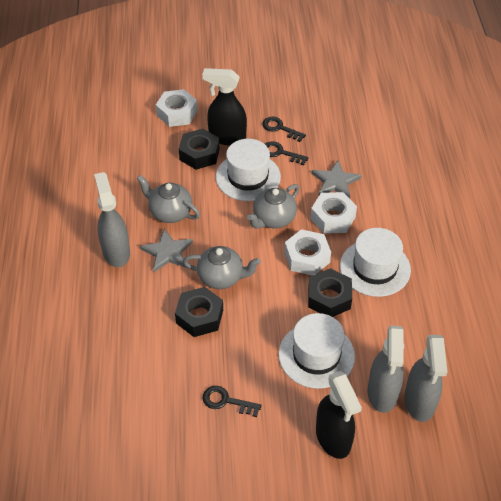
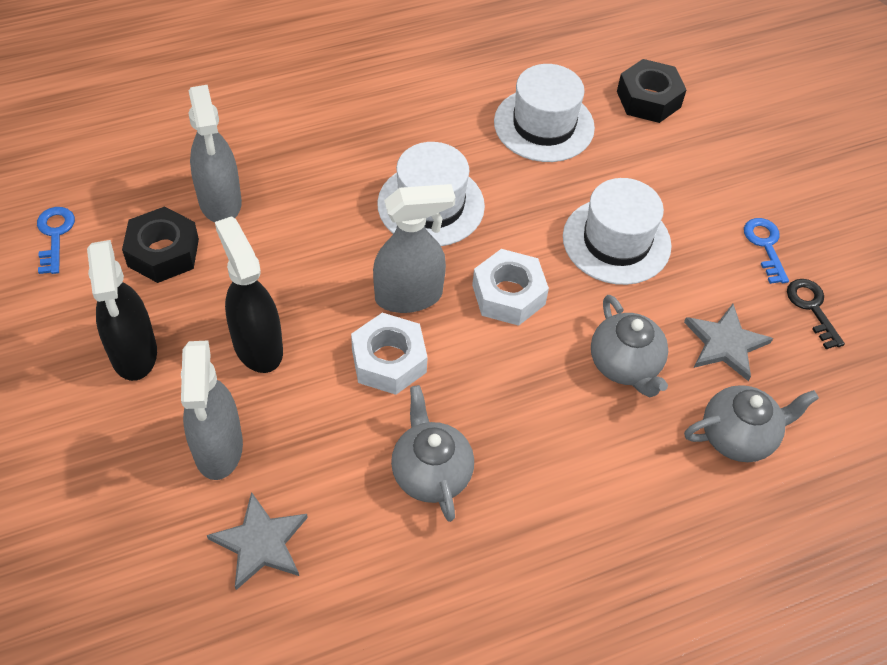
black key: 3 -> 1
black nut: 3 -> 2
blue key: 0 -> 2
white nut: 3 -> 2

